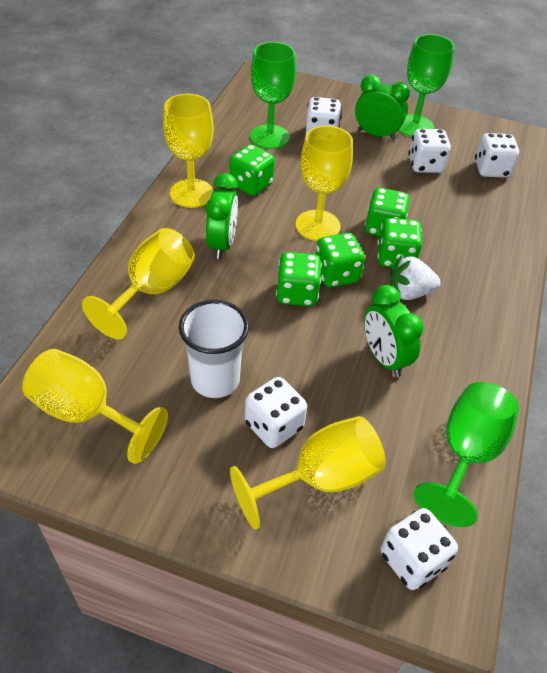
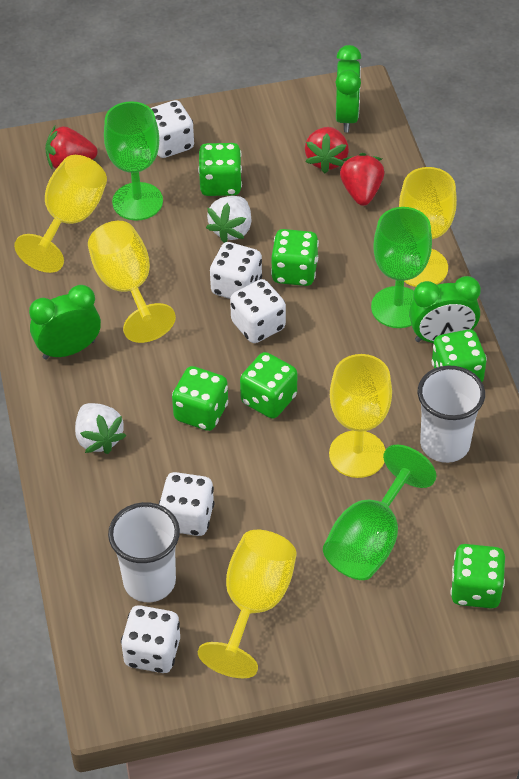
green dice: 5 -> 6
red strawberry: 0 -> 3
white cup: 1 -> 2
white strawberry: 1 -> 2

